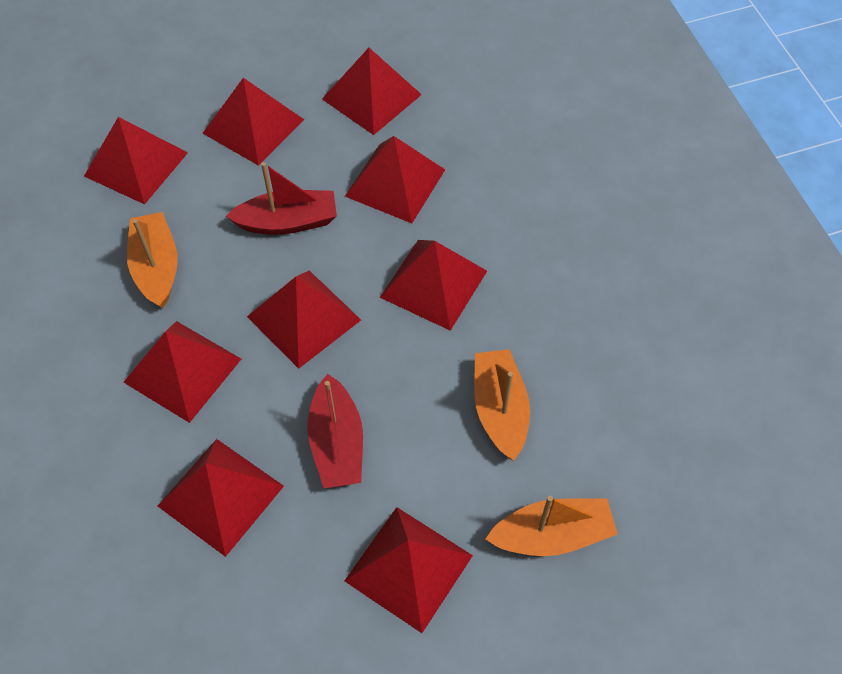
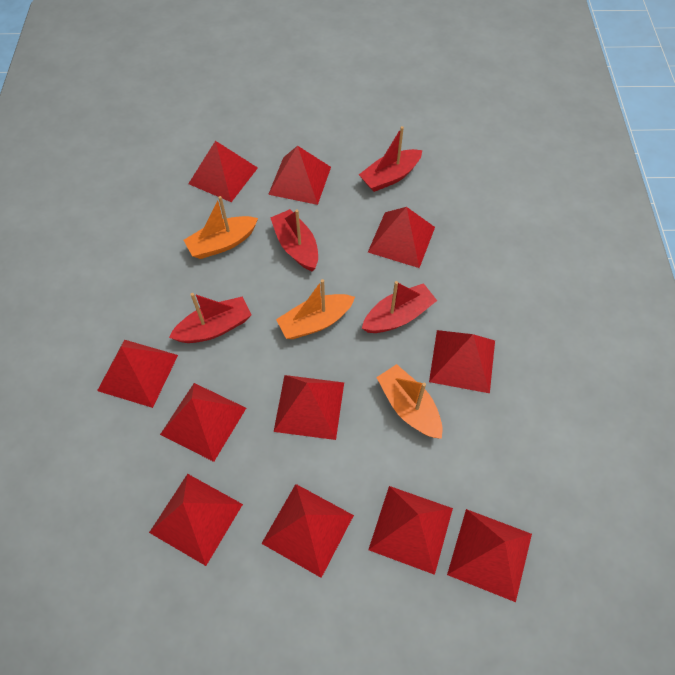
red boat: 2 -> 4
red pyramid: 9 -> 11

